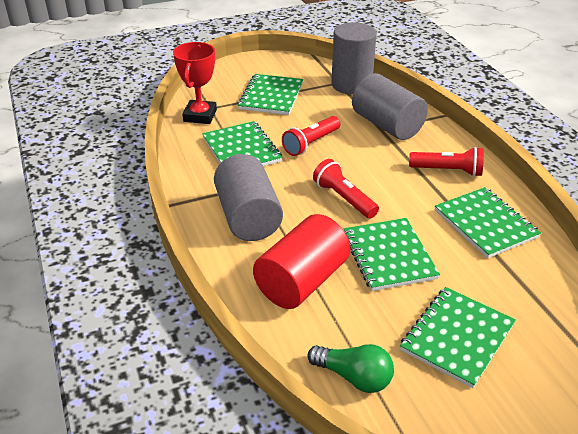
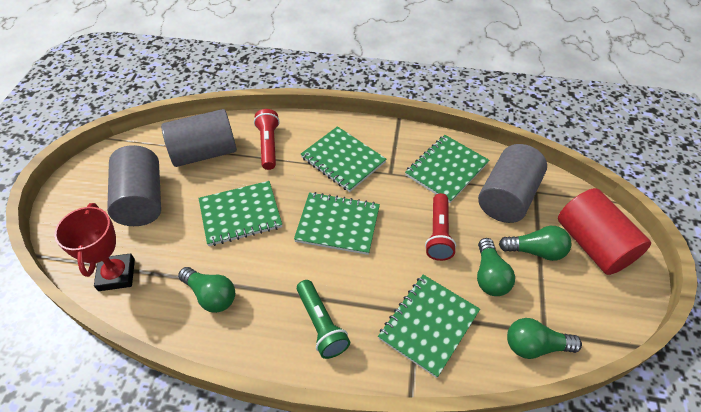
green flashlight: 0 -> 1
green light bulb: 1 -> 4
red flashlight: 3 -> 2

